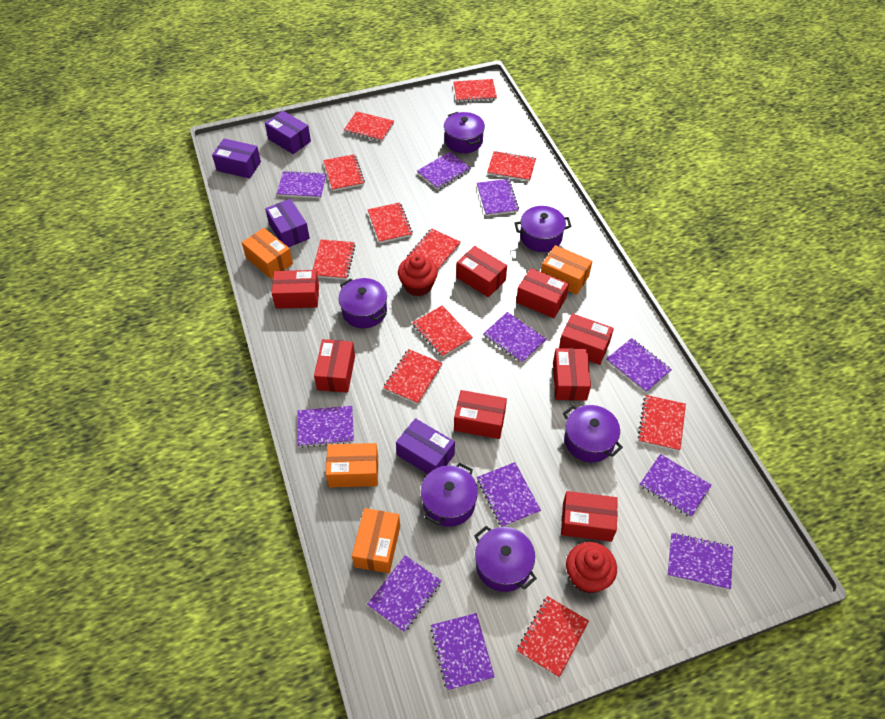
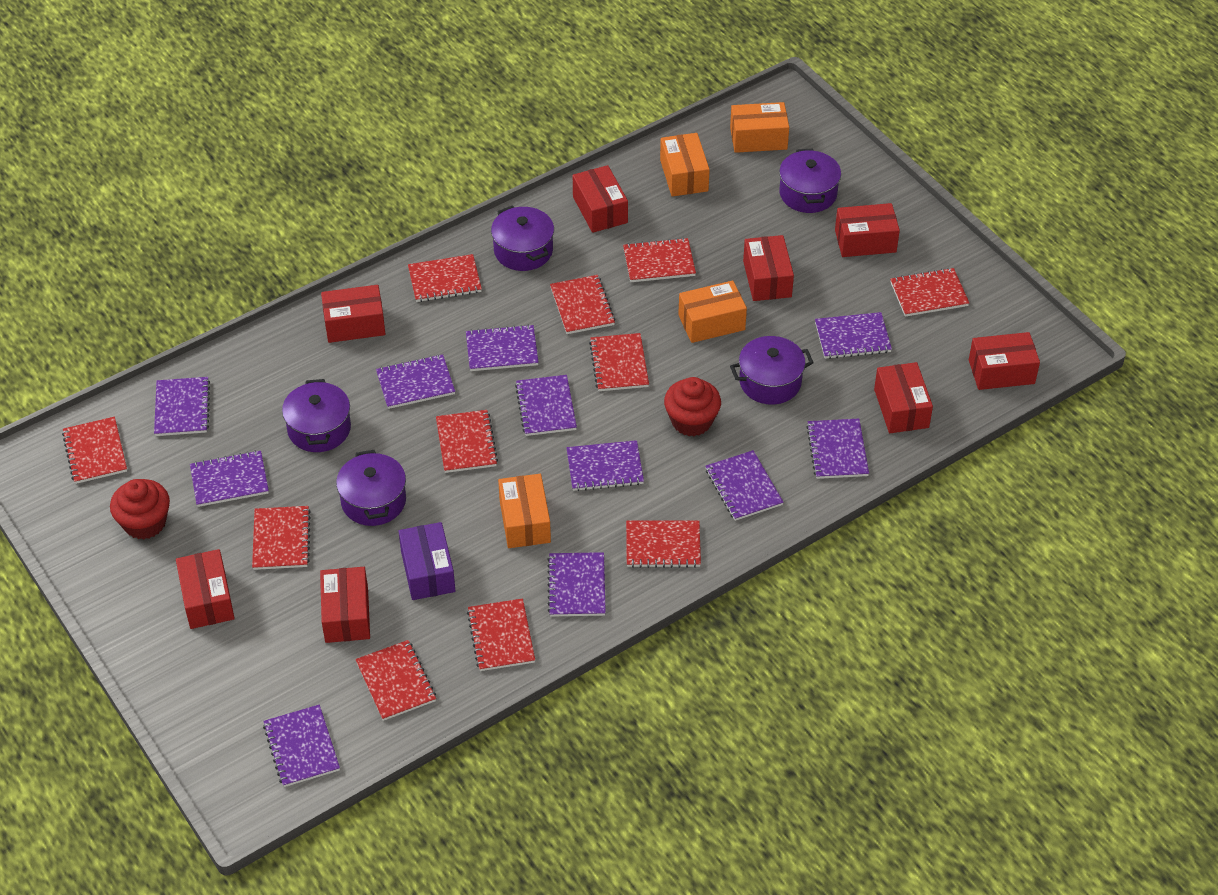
purple box: 4 -> 1
purple pot: 6 -> 5

